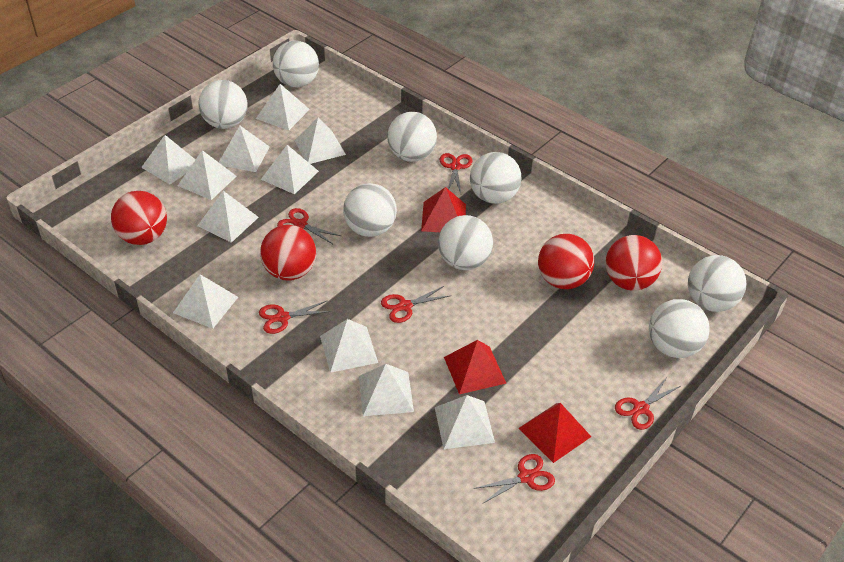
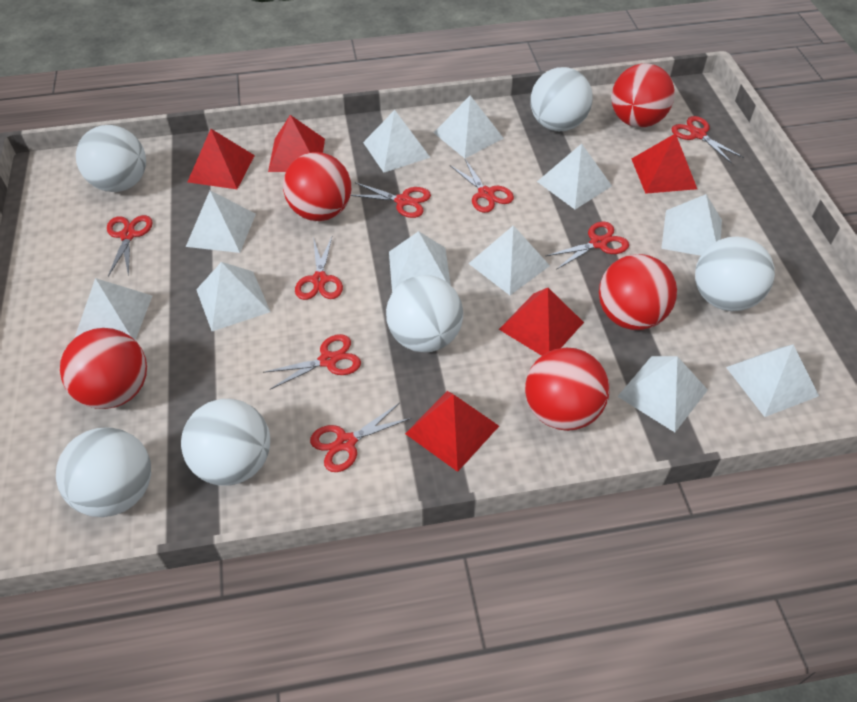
red ball: 4 -> 5
red pyramid: 3 -> 5
red scissors: 6 -> 8
white ball: 8 -> 6

